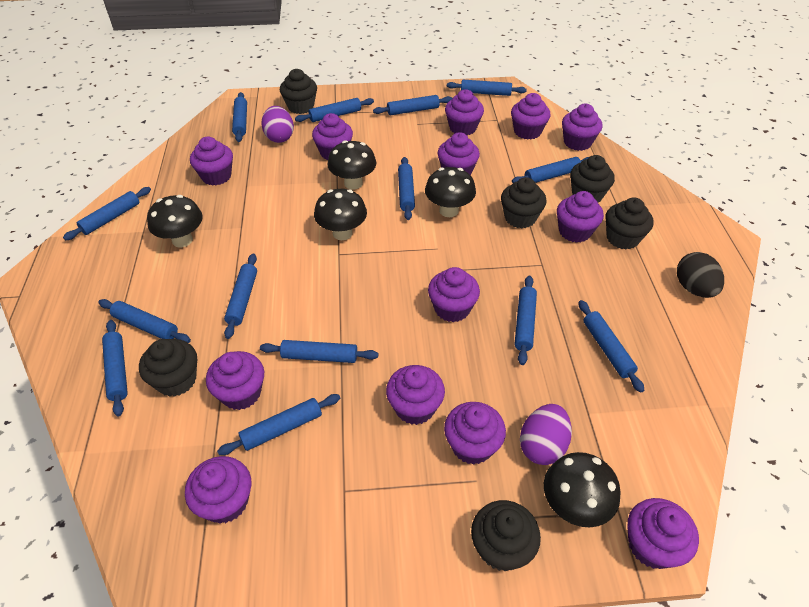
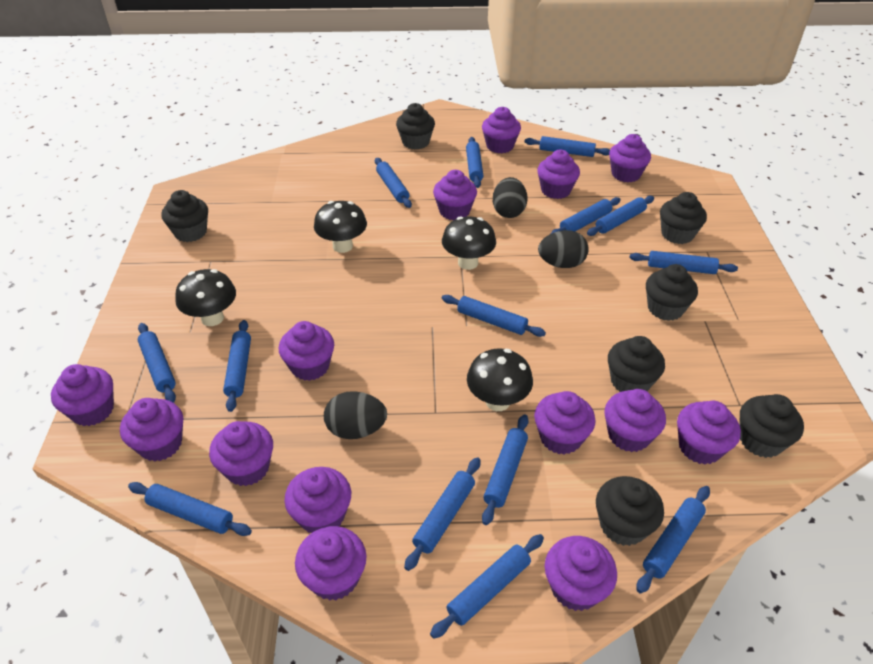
black cupcake: 6 -> 7
black egg: 1 -> 3
black mushroom: 5 -> 4
purple cupcake: 13 -> 14
purple egg: 2 -> 0

